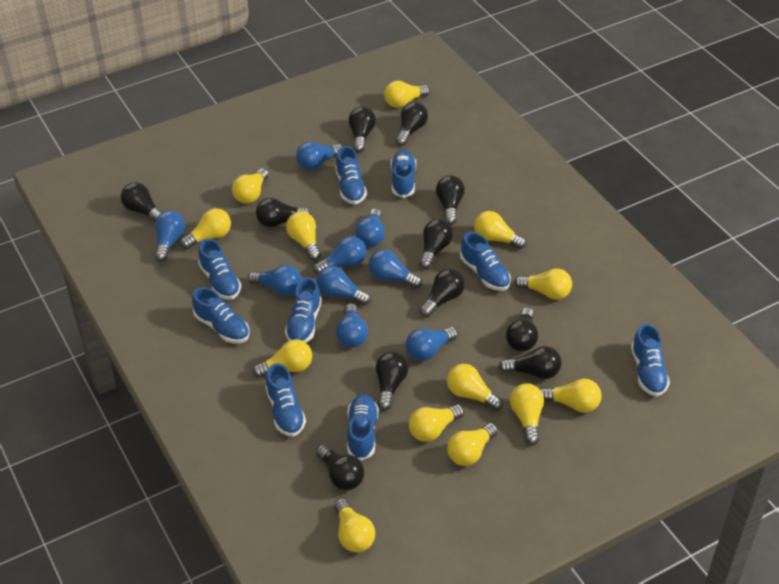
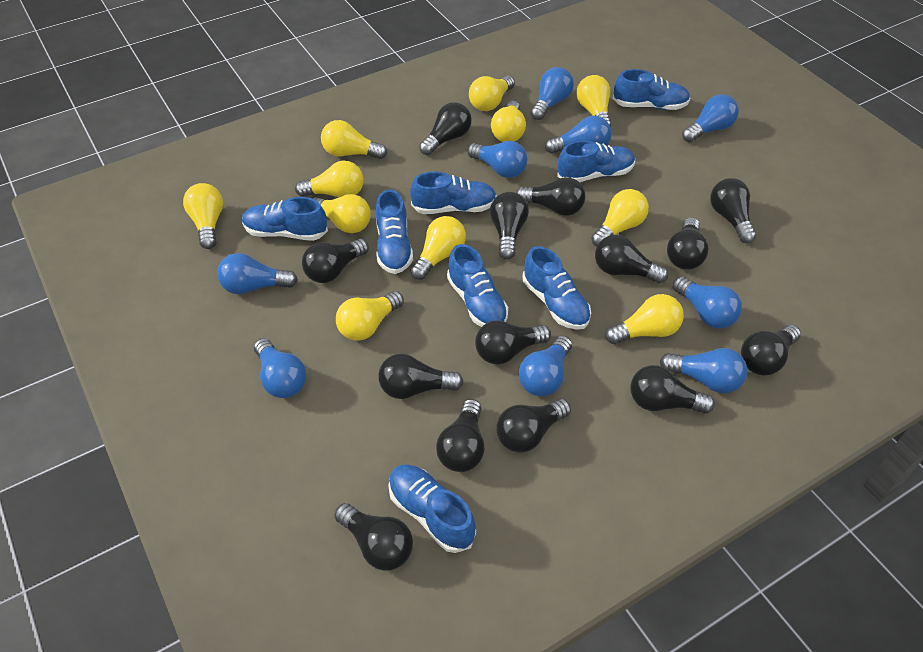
black light bulb: 11 -> 14
blue shoe: 9 -> 8
yellow light bulb: 13 -> 11

